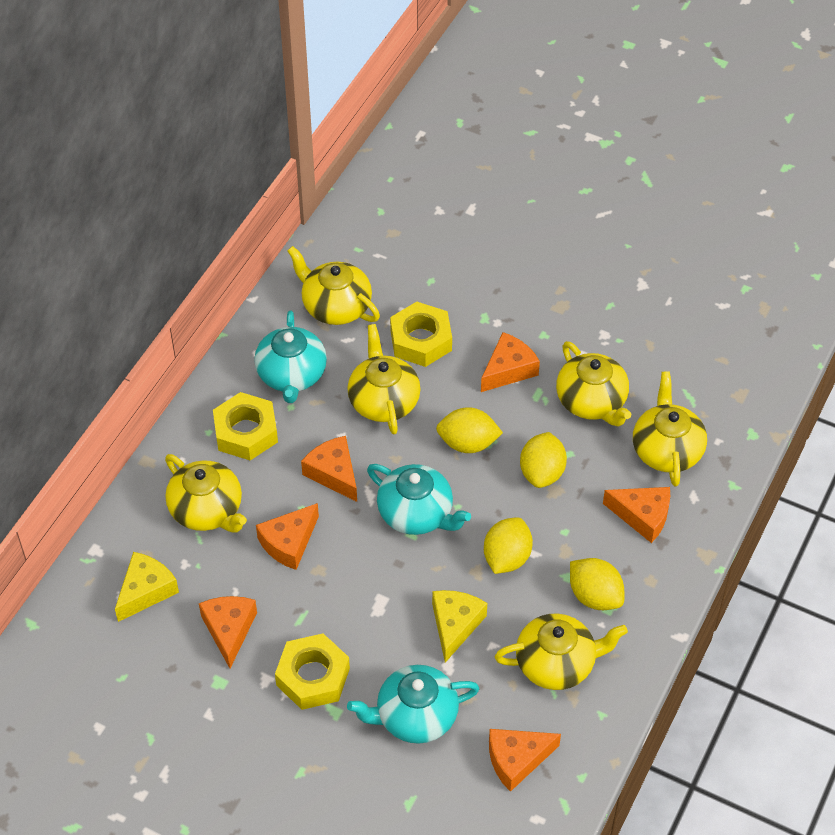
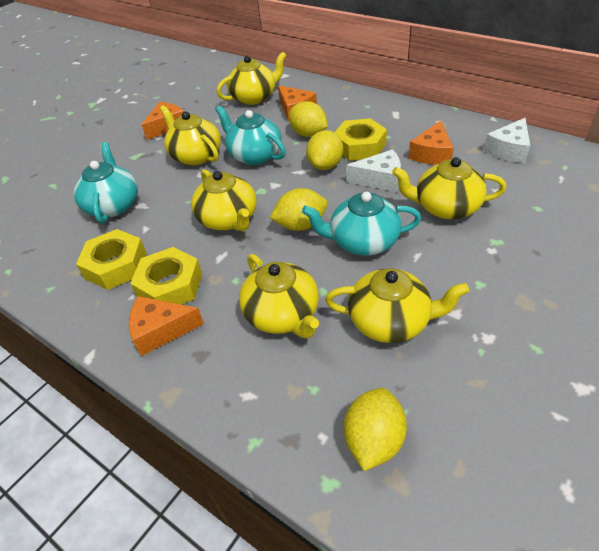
orange cheese: 6 -> 4
white cheese: 0 -> 2
yellow cheese: 2 -> 0

